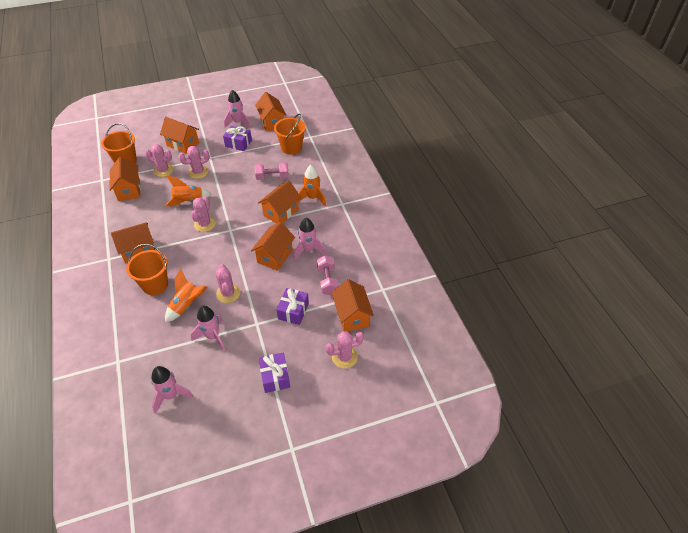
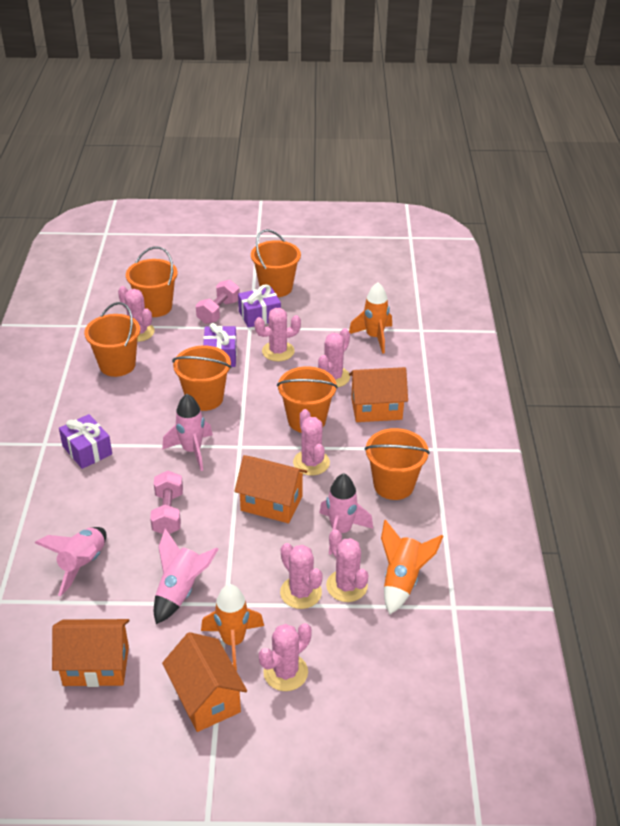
orange bucket: 3 -> 6
orange house: 7 -> 4
pink cactus: 5 -> 7

